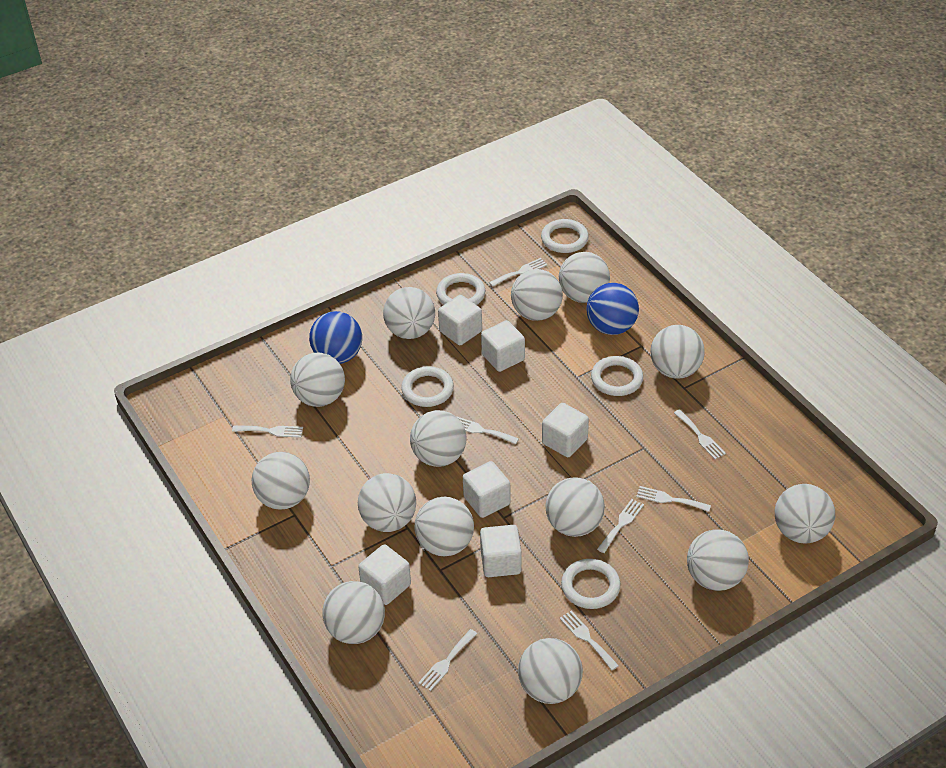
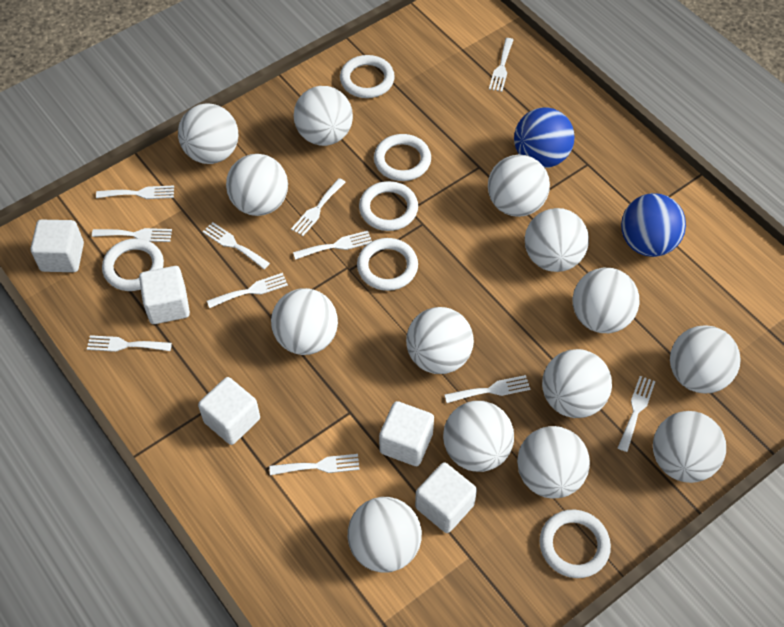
white cube: 6 -> 5
white fork: 8 -> 11
white ring: 5 -> 6

